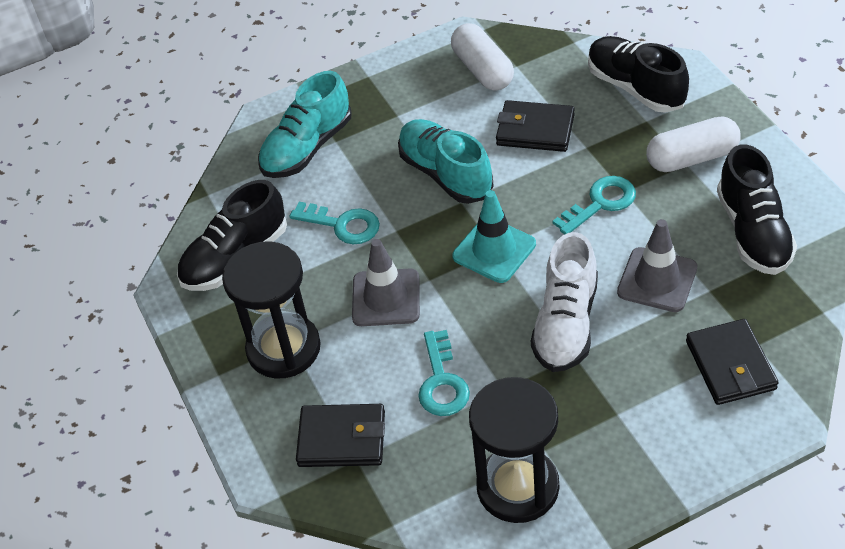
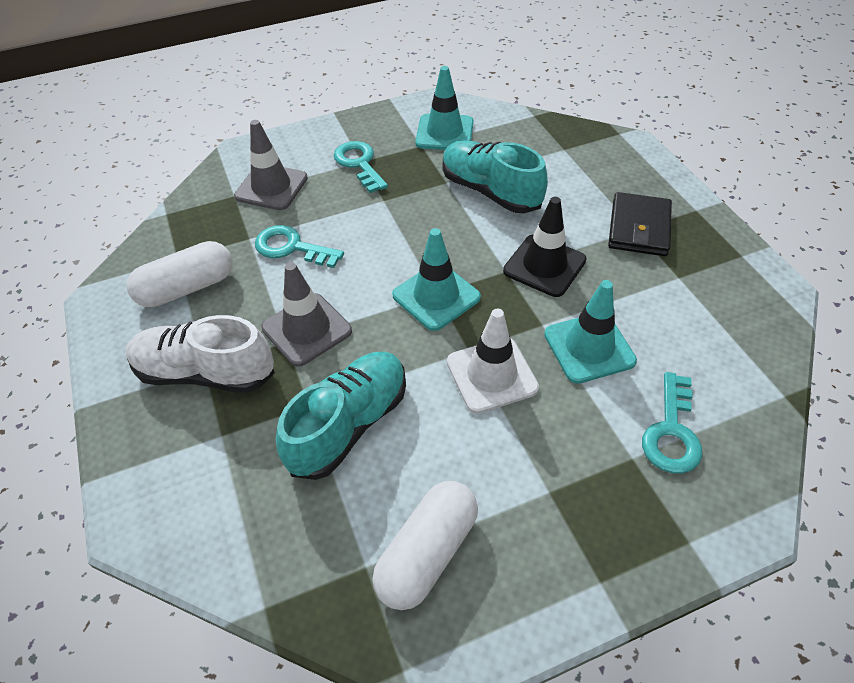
black hourglass: 2 -> 0
black shoe: 3 -> 0
black traffic cone: 0 -> 1
black wallet: 3 -> 1
turquoise traffic cone: 1 -> 3
white traffic cone: 0 -> 1

